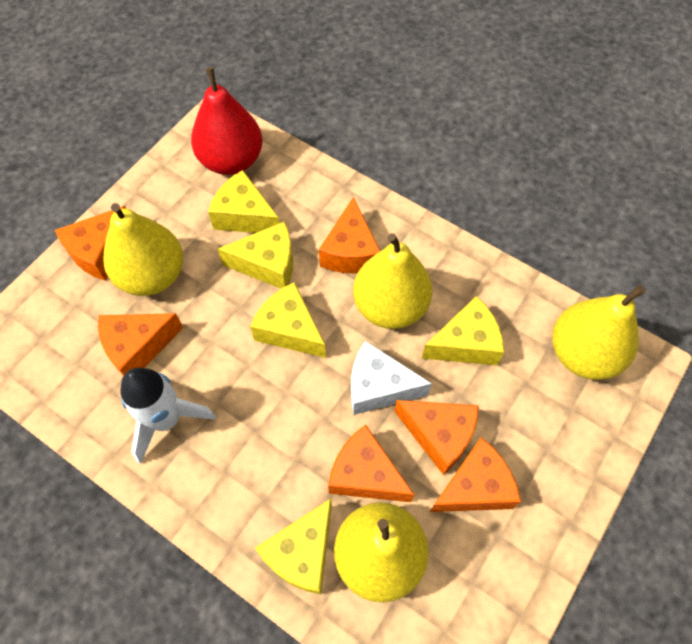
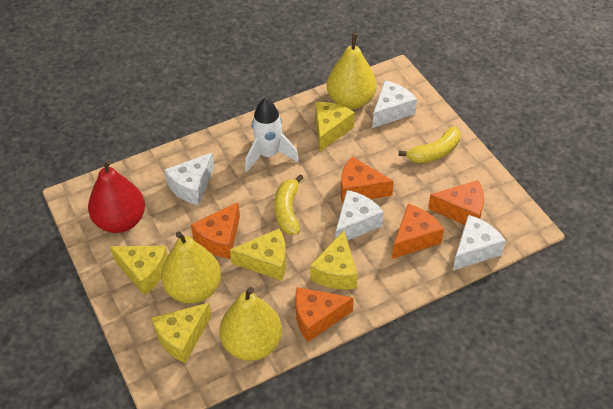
orange cheese: 6 -> 5
white cheese: 1 -> 4
yellow banana: 0 -> 2
yellow pear: 4 -> 3

